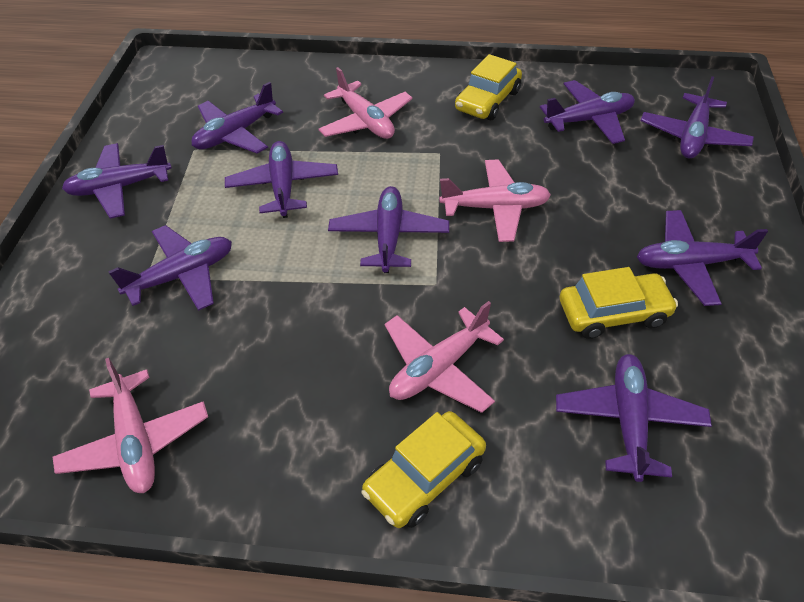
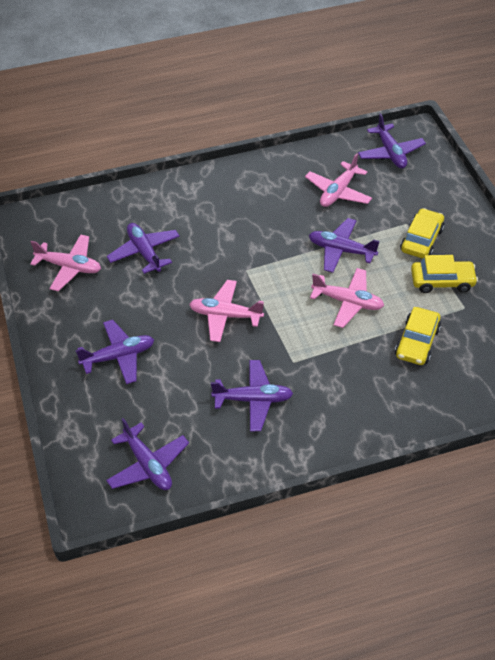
purple plane: 9 -> 6

